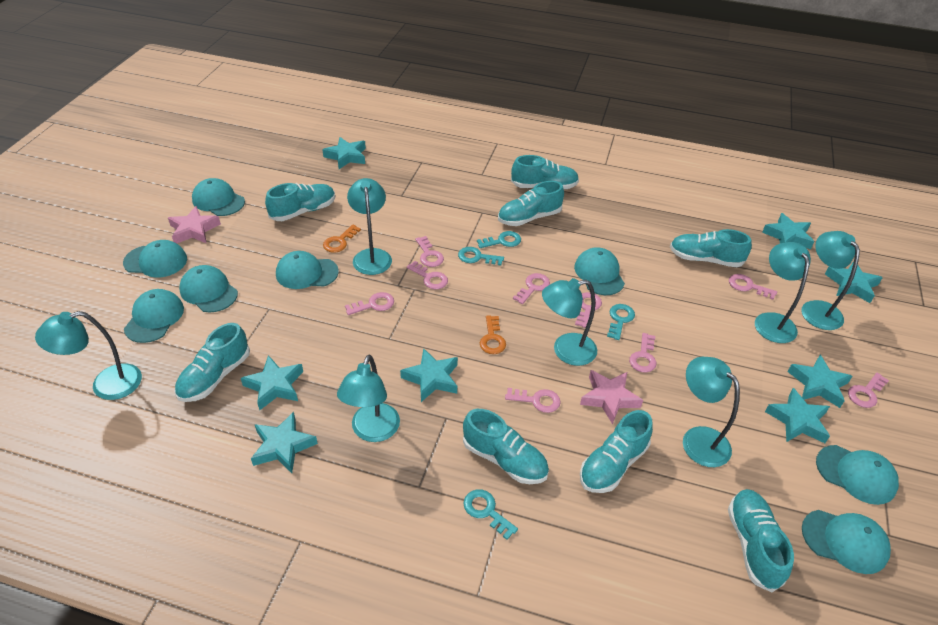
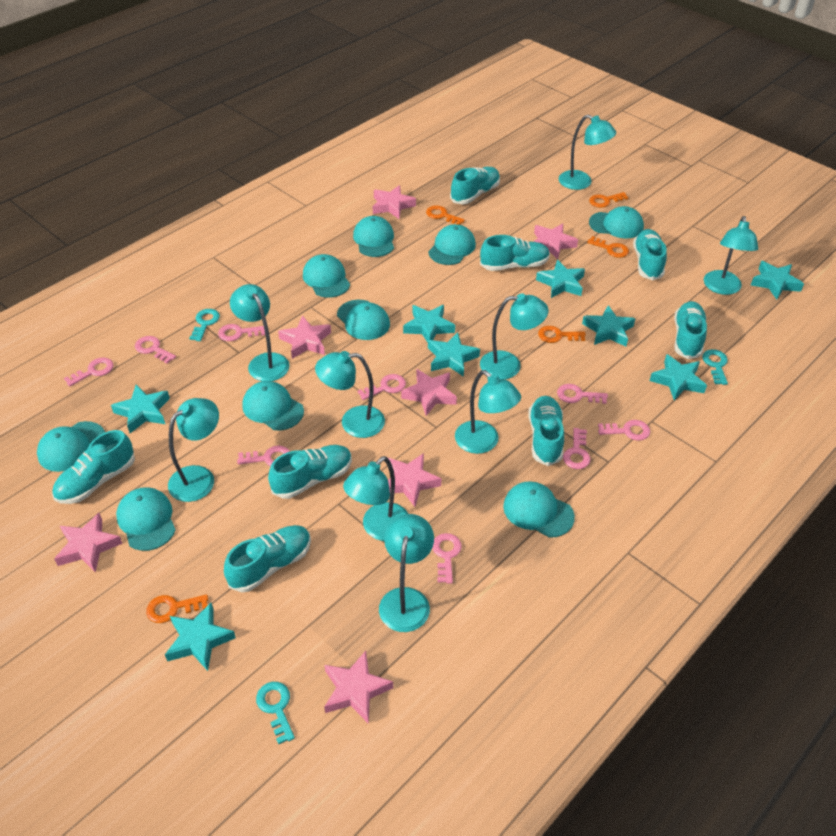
orange key: 2 -> 5
pink star: 2 -> 7
turquoise cap: 8 -> 9
turquoise key: 4 -> 3
turquoise lamp: 7 -> 9

